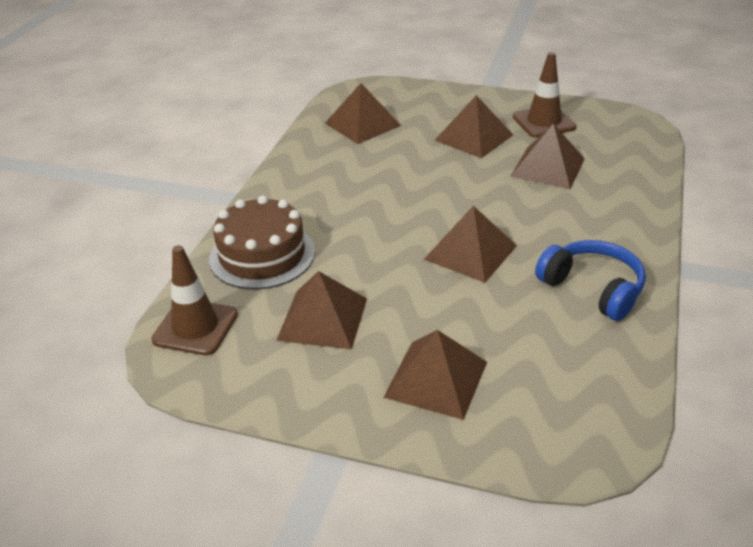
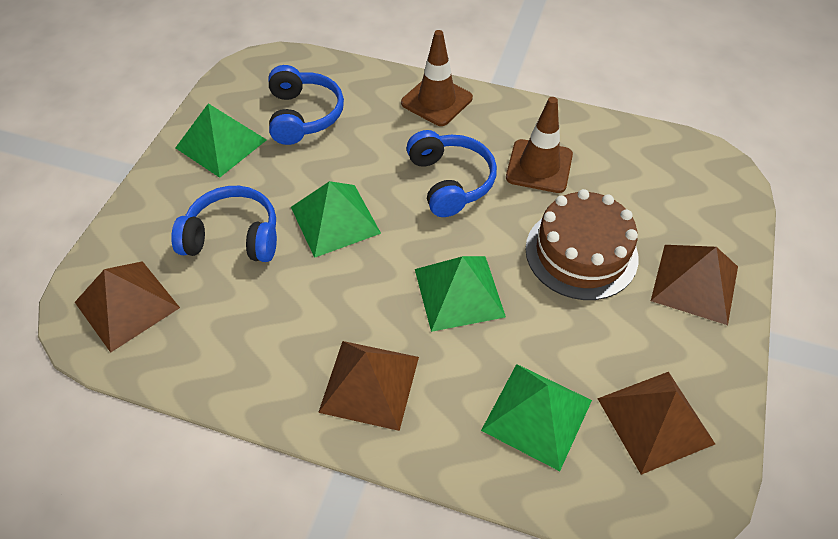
blue headphones: 1 -> 3
brown pyramid: 6 -> 4
green pyramid: 0 -> 4

